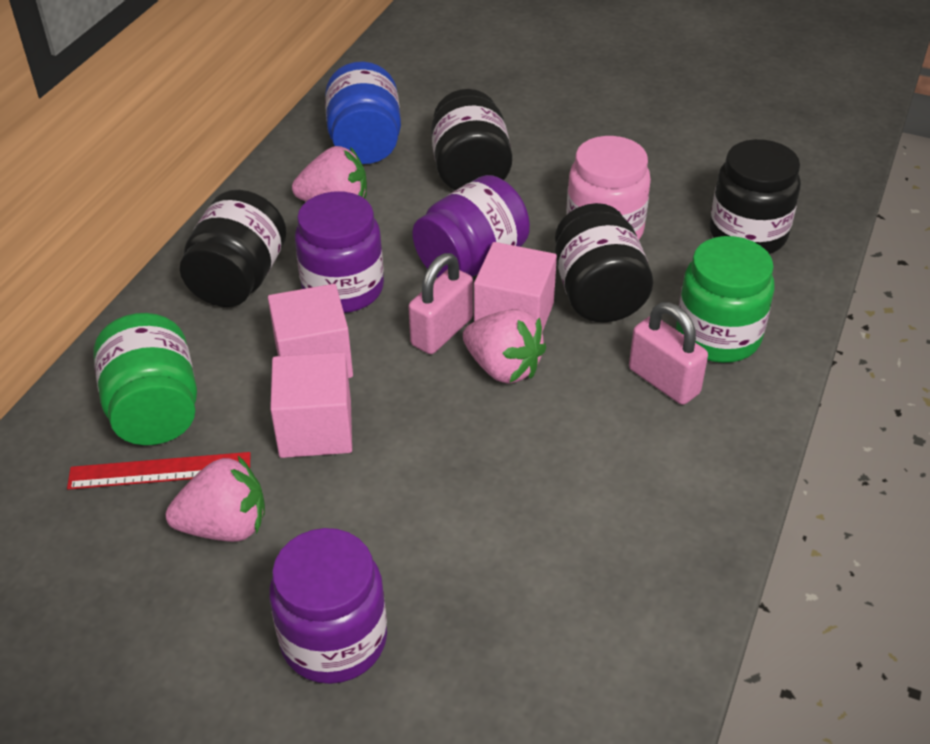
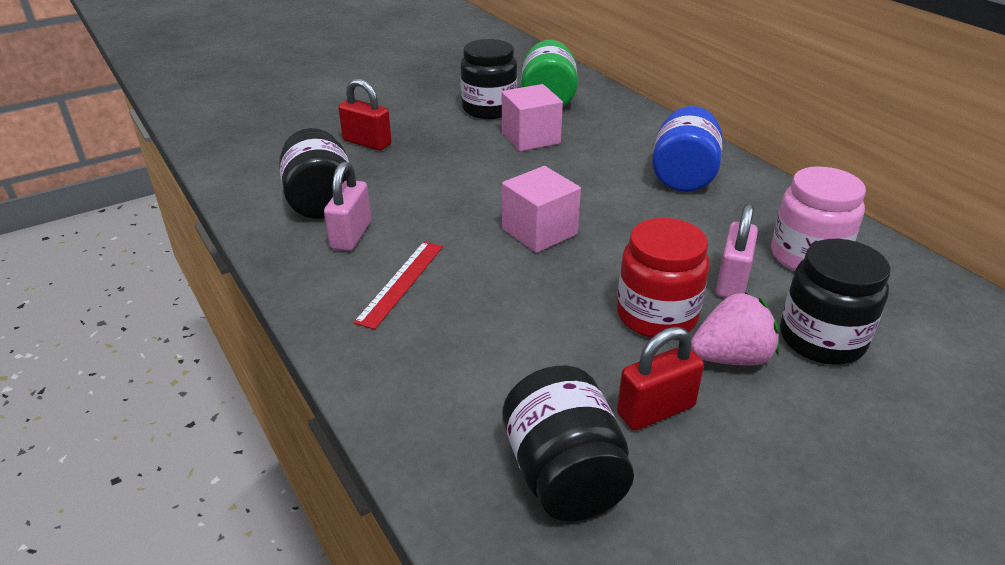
green jar: 2 -> 1
pink cube: 3 -> 2
pink strawberry: 3 -> 1
purple jar: 3 -> 0
red jar: 0 -> 1
red padlock: 0 -> 2

